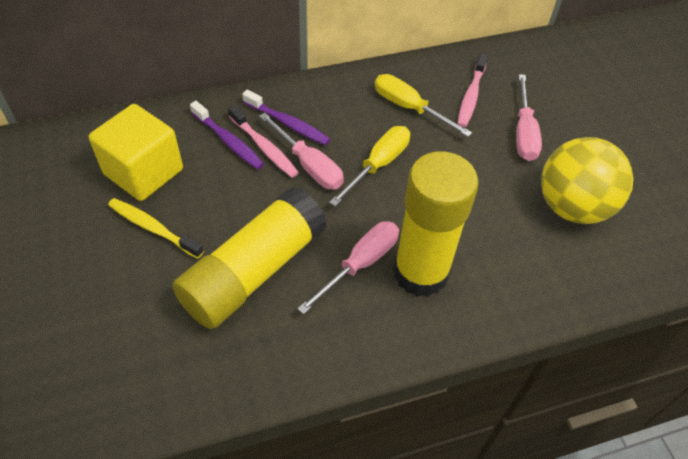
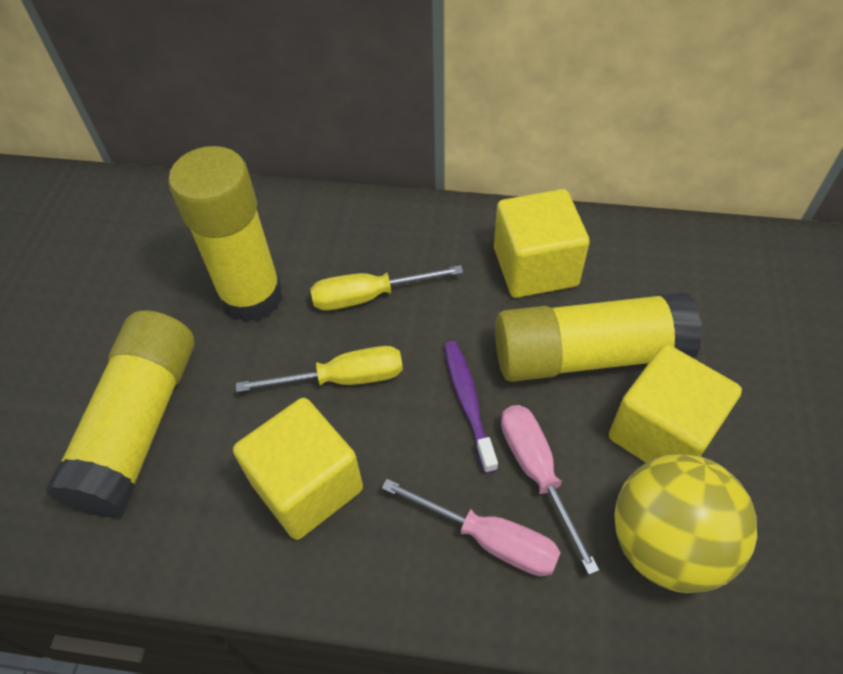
pink screwdriver: 3 -> 2
pink toothbrush: 2 -> 0
purple toothbrush: 2 -> 1
yellow cube: 1 -> 3
yellow glue stick: 2 -> 3
yellow toothbrush: 1 -> 0

